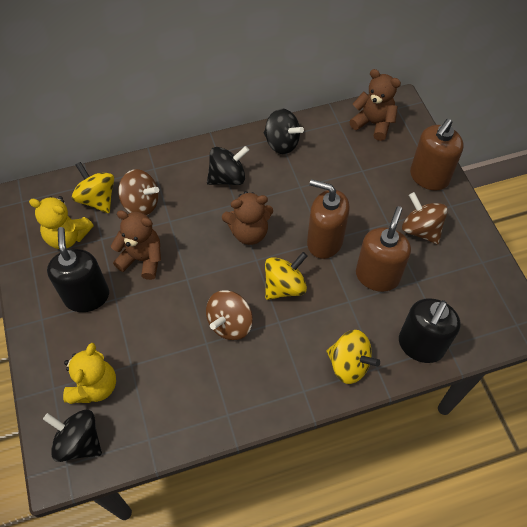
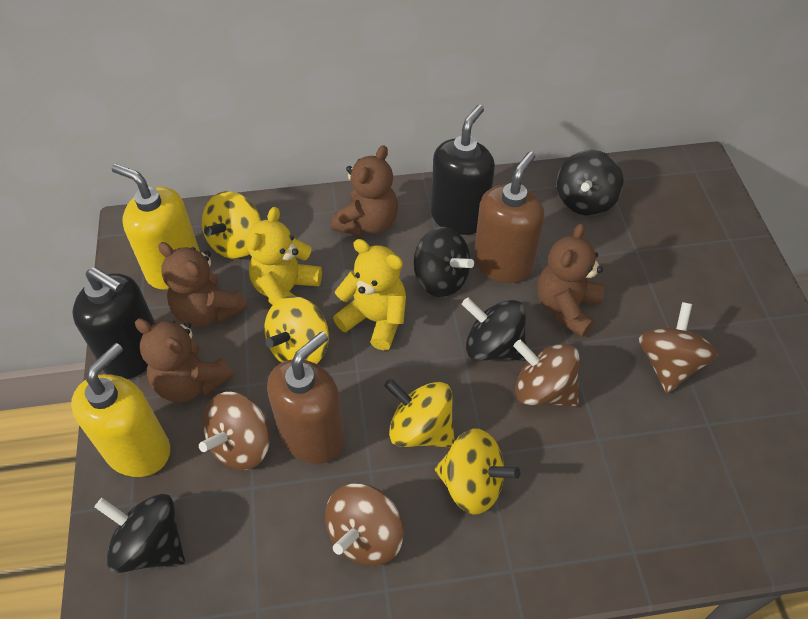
black spinning top: 3 -> 4
brown soap dispenser: 3 -> 2
brown spinning top: 3 -> 4
brown teddy bear: 3 -> 4
yellow soap dispenser: 0 -> 2
yellow spinning top: 3 -> 4

